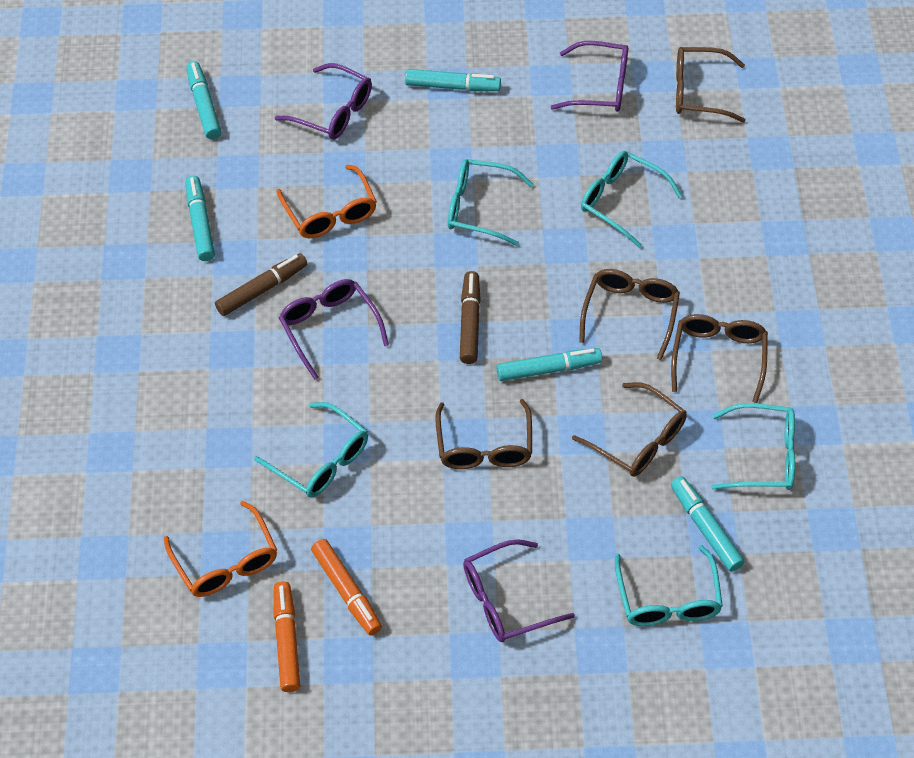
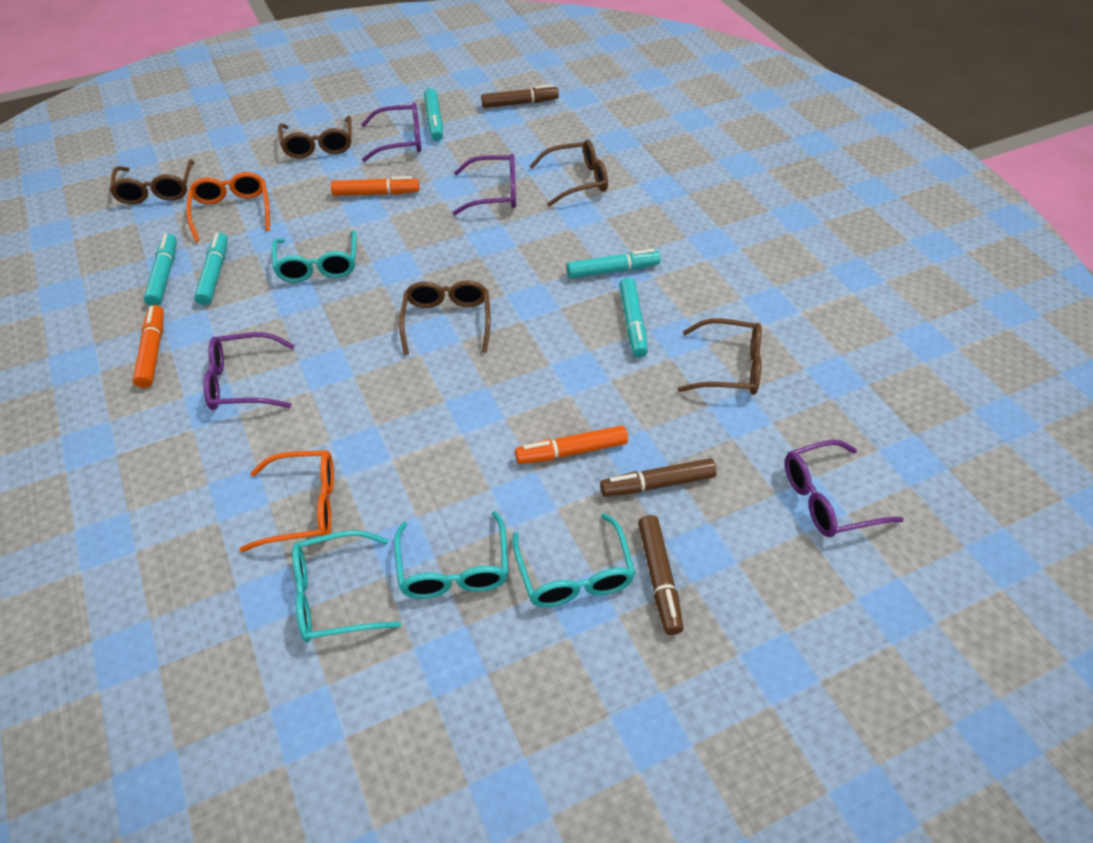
brown marker: 2 -> 3
orange marker: 2 -> 3
turquoise glasses: 5 -> 4

